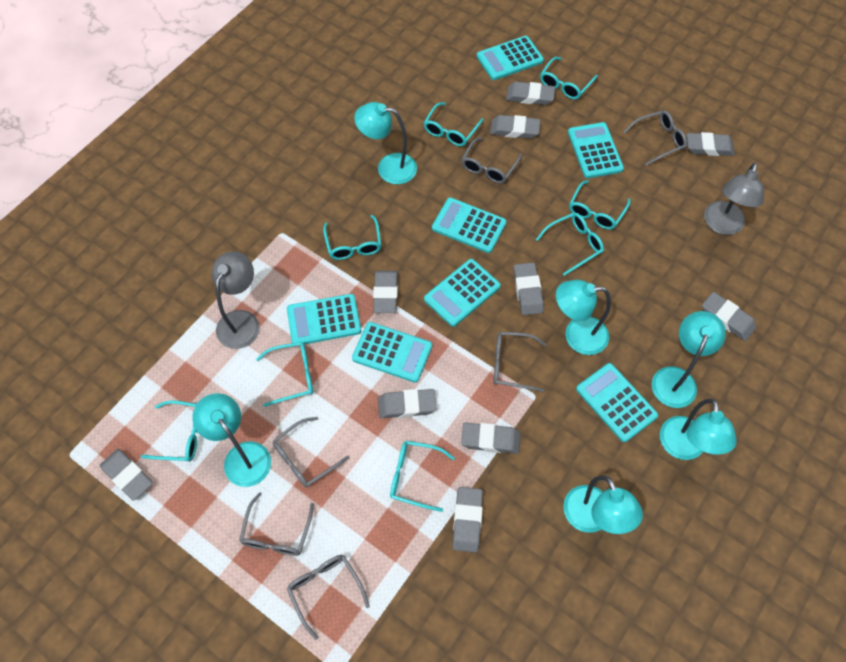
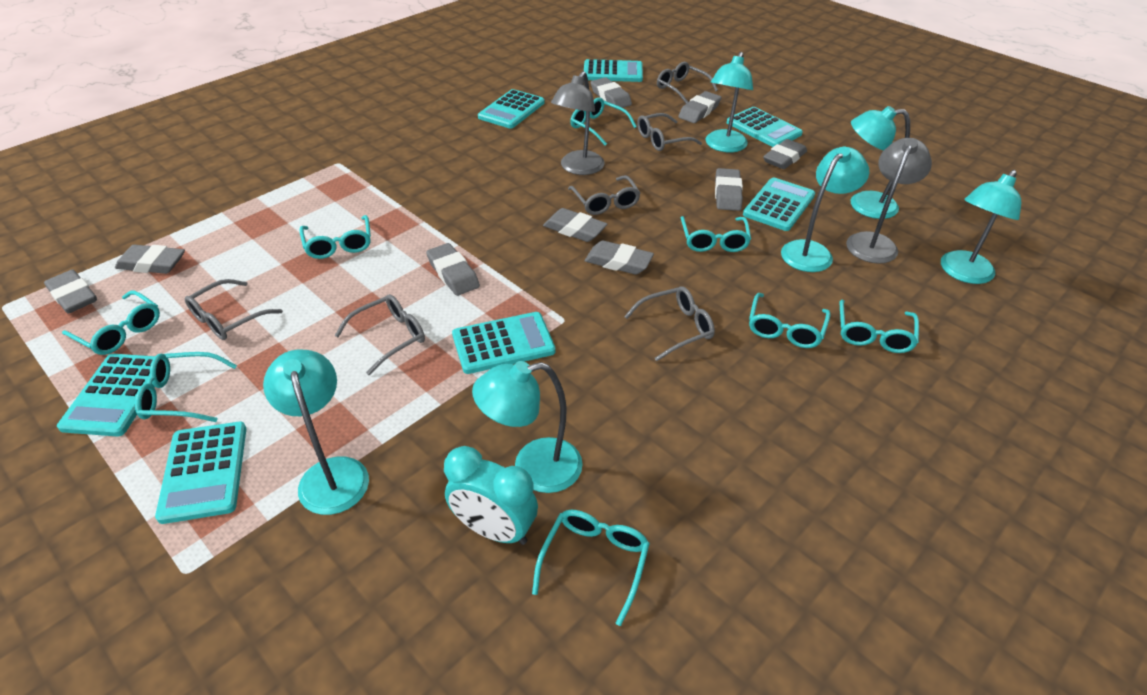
grey eraser: 10 -> 9
turquoise clock: 0 -> 1

